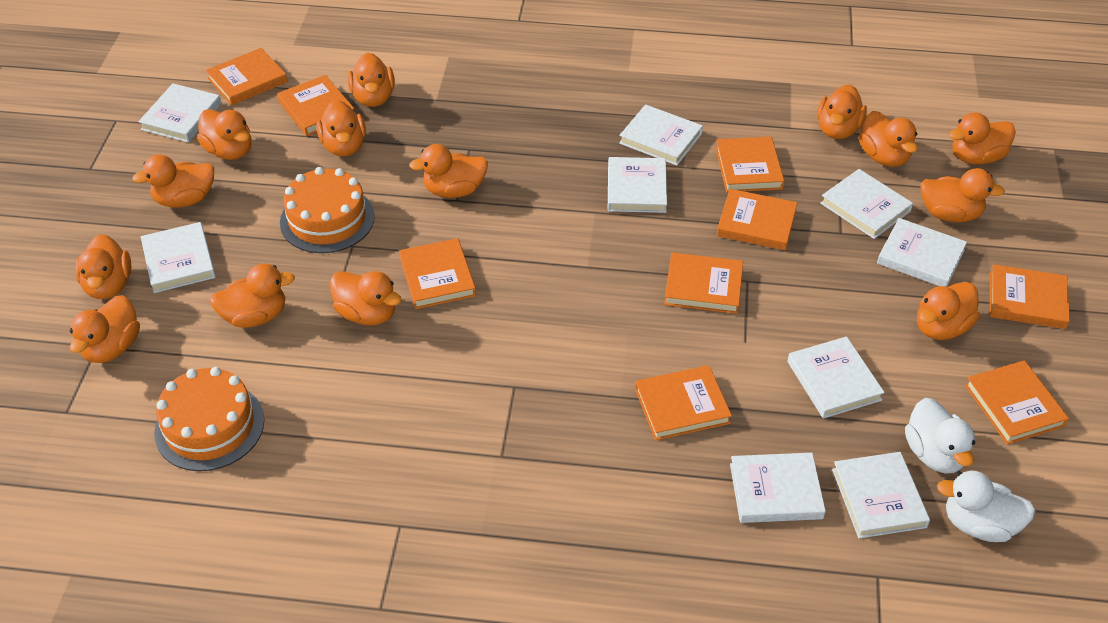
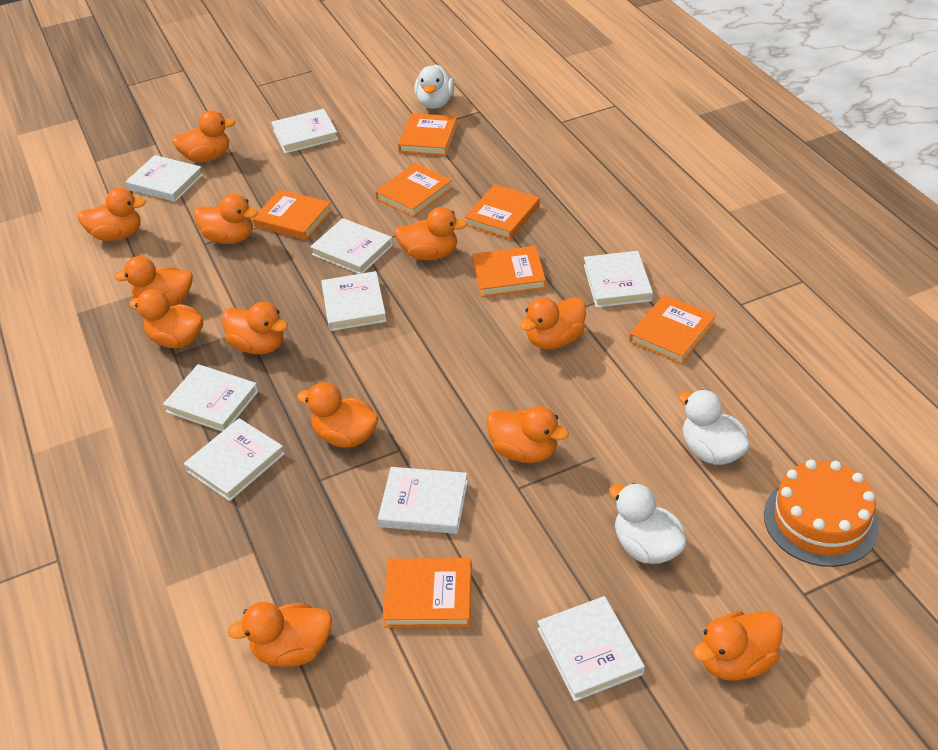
orange book: 9 -> 7
orange cake: 2 -> 1
orange duck: 14 -> 12
white duck: 2 -> 3

